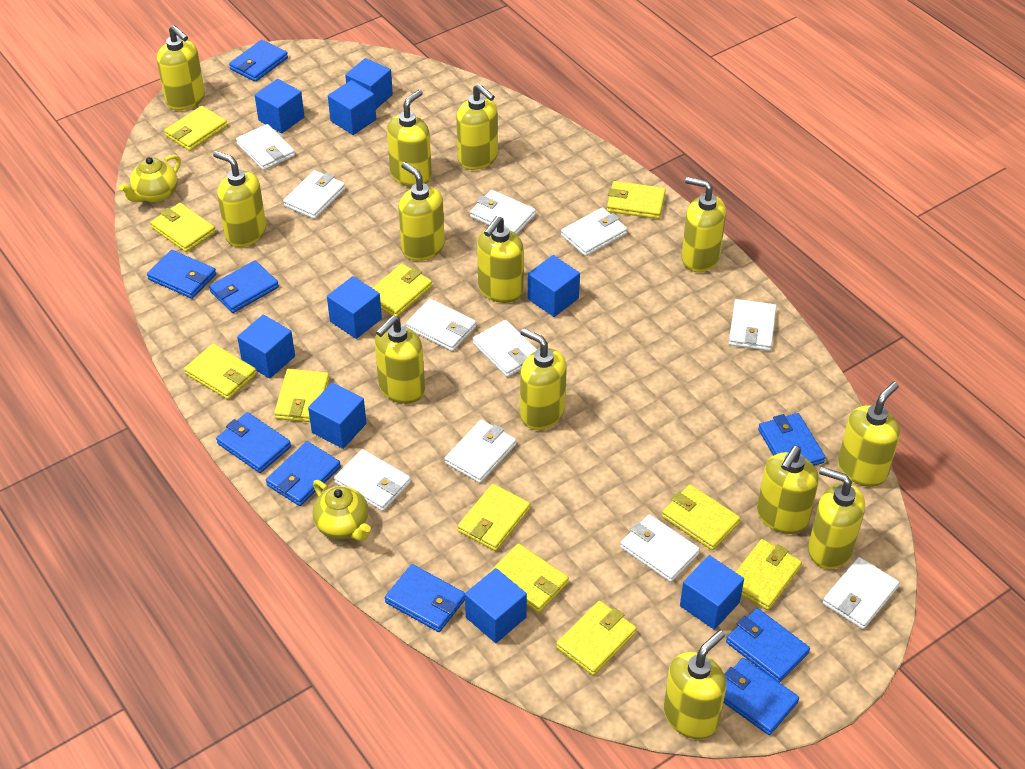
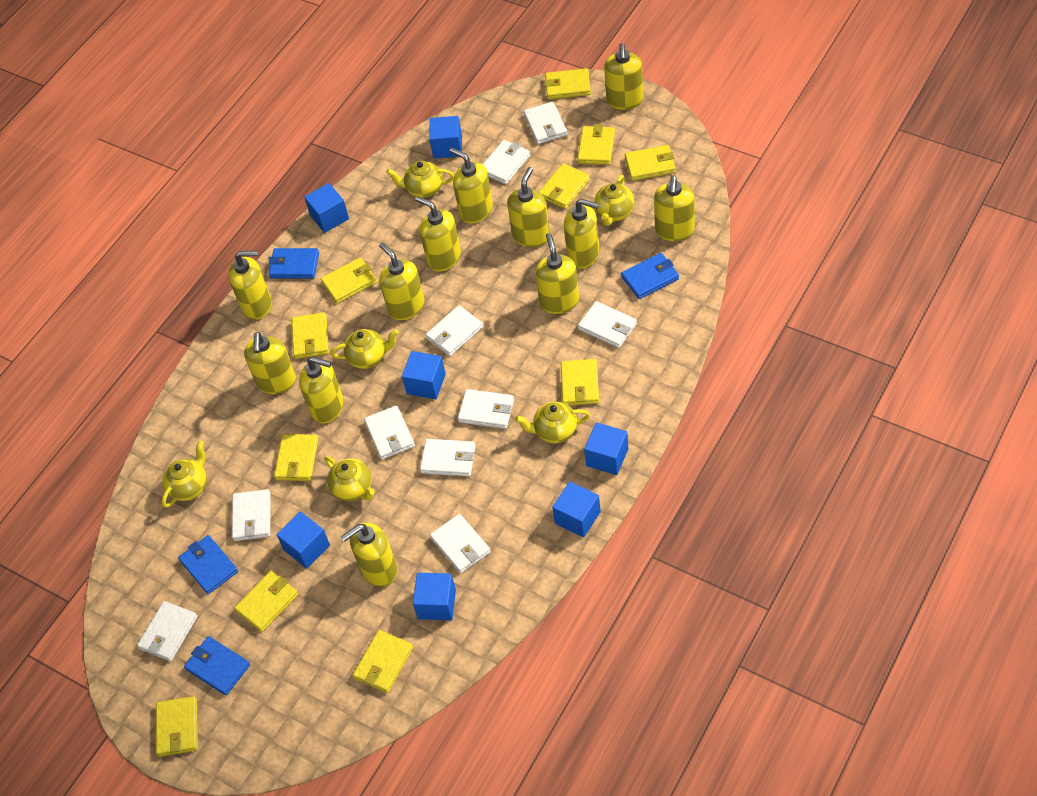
blue cube: 9 -> 7
blue wallet: 9 -> 4
white wallet: 11 -> 10
yellow soap dispenser: 13 -> 12
yellow teapot: 2 -> 6

